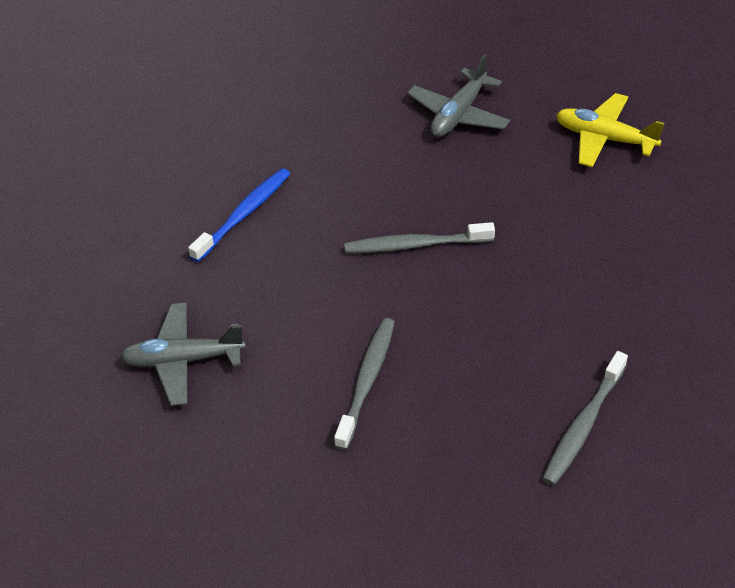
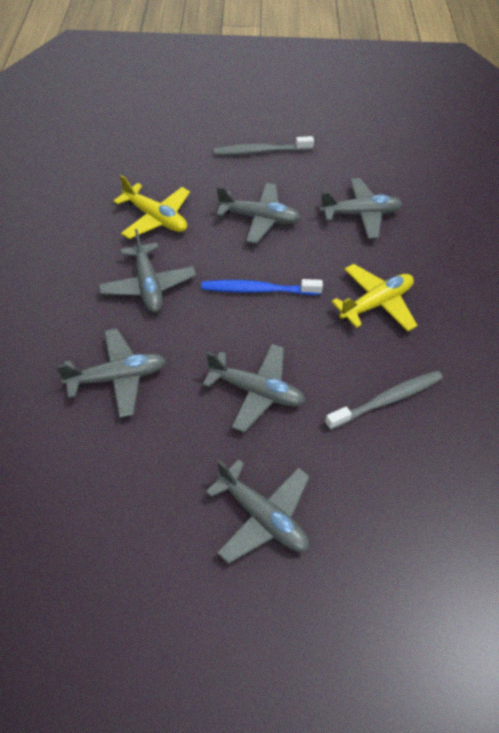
grey plane: 2 -> 6
grey toothbrush: 3 -> 2
yellow plane: 1 -> 2

